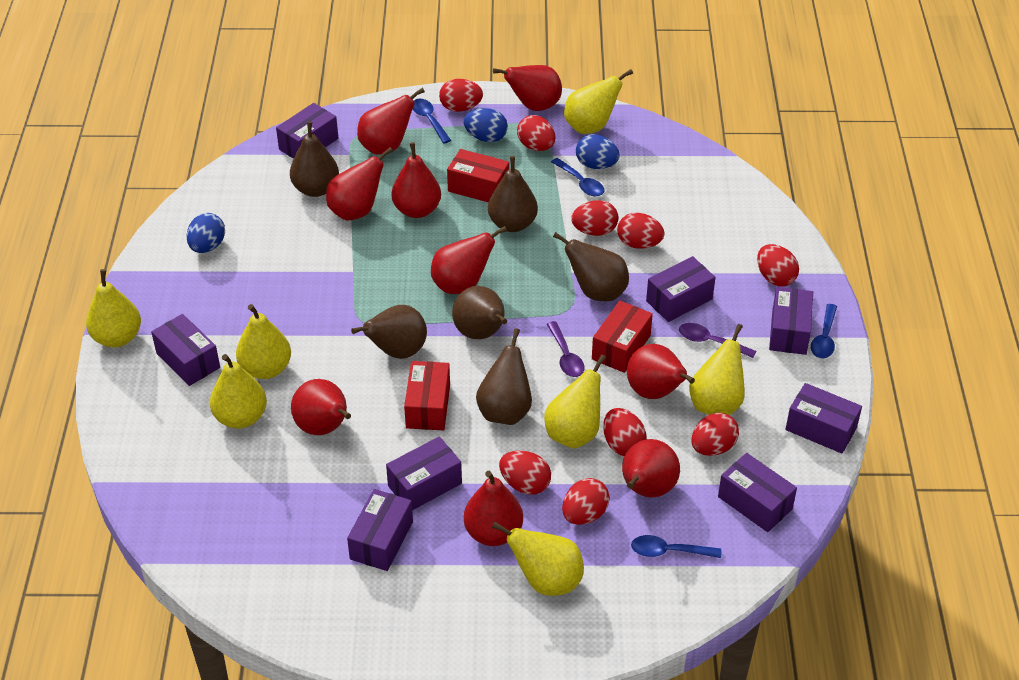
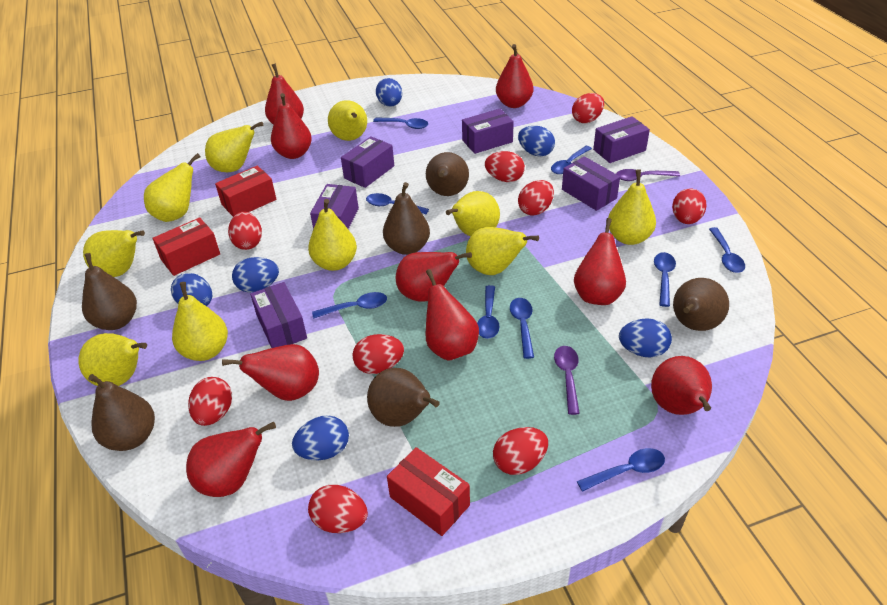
blue egg: 3 -> 6
blue spoon: 4 -> 9
purple box: 8 -> 6
yellow pear: 7 -> 10

